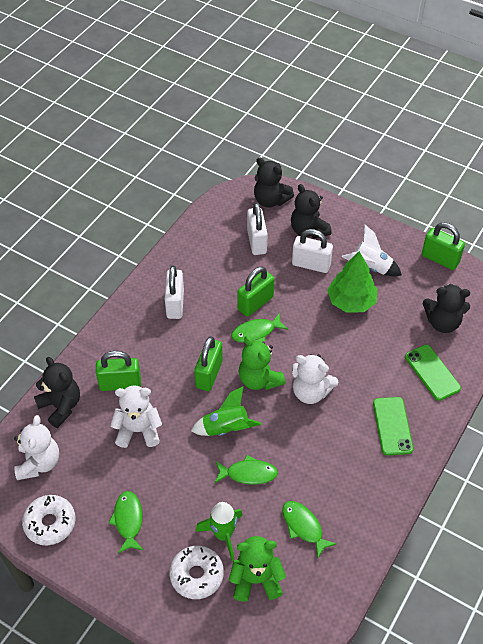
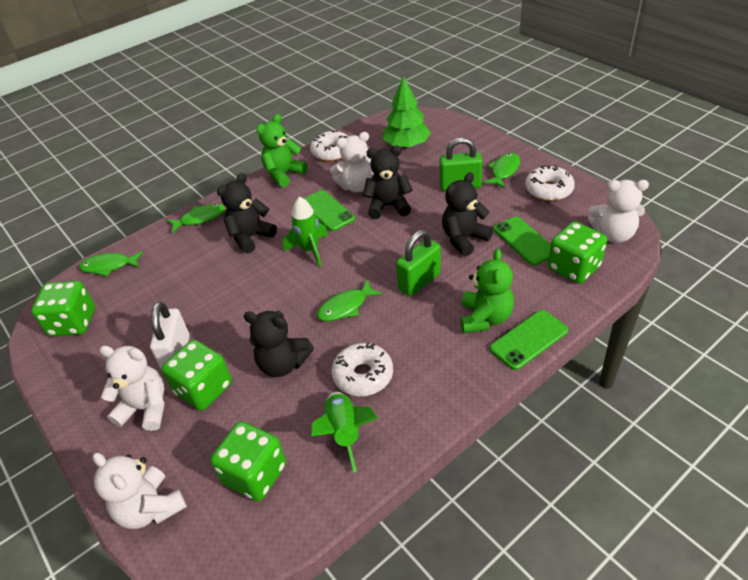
green dice: 0 -> 4
green padlock: 4 -> 2
green phone: 2 -> 3
white donut: 2 -> 3
white padlock: 3 -> 1
white rocket: 1 -> 0
white teddy bear: 3 -> 4

